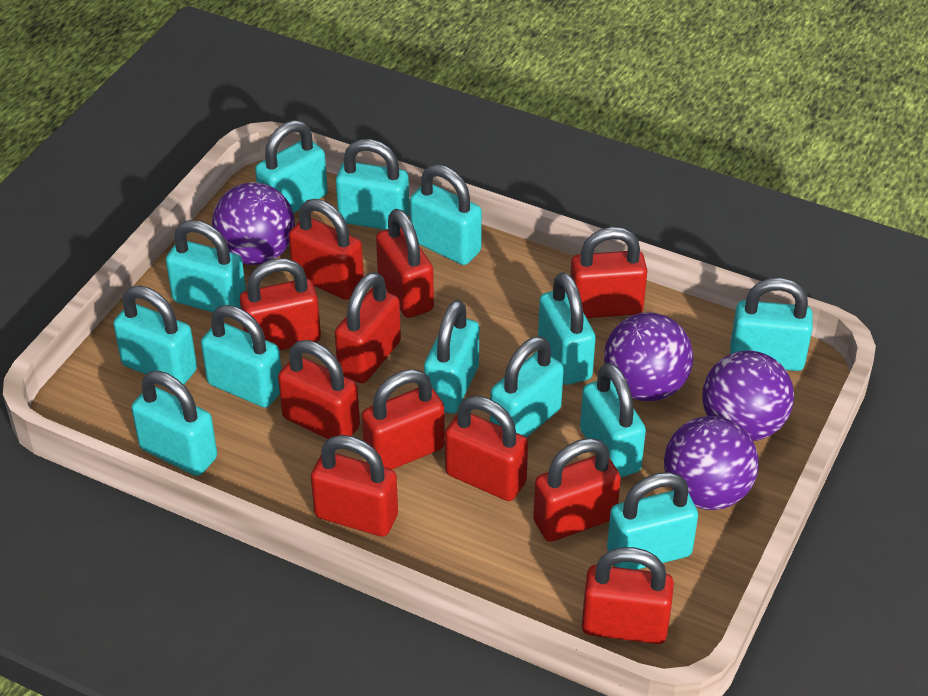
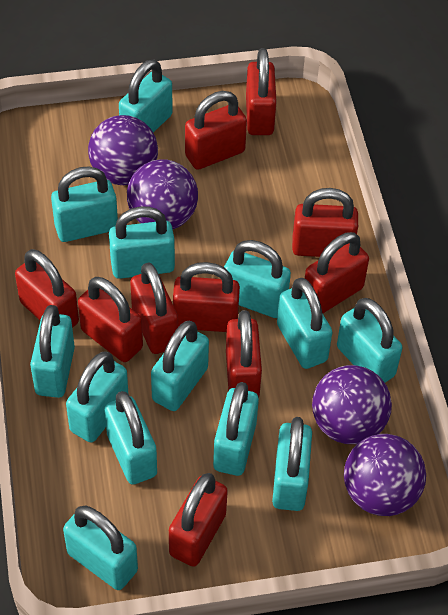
red padlock: 11 -> 10

